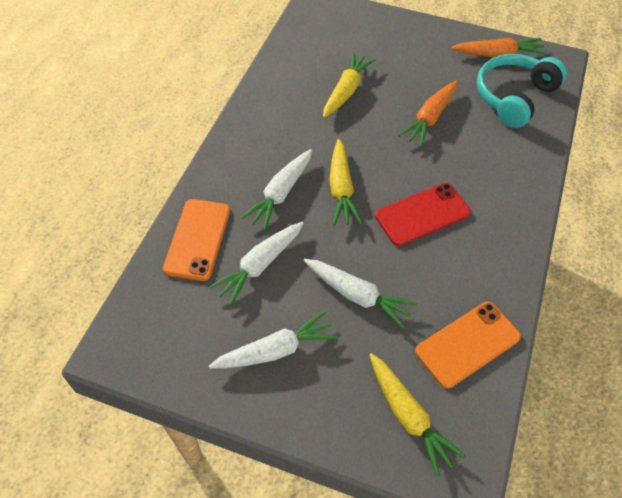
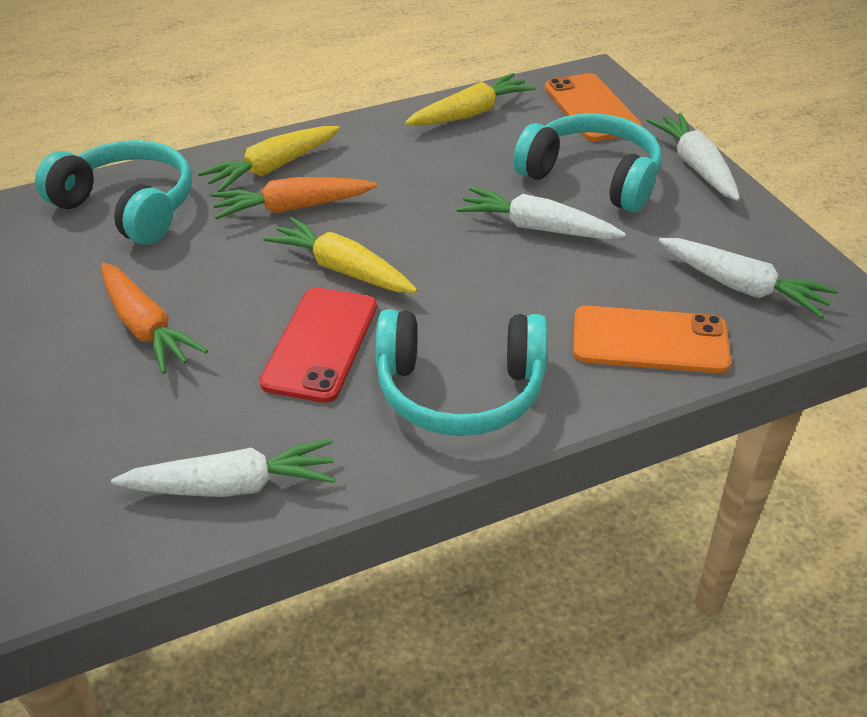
turquoise headphones: 1 -> 3

